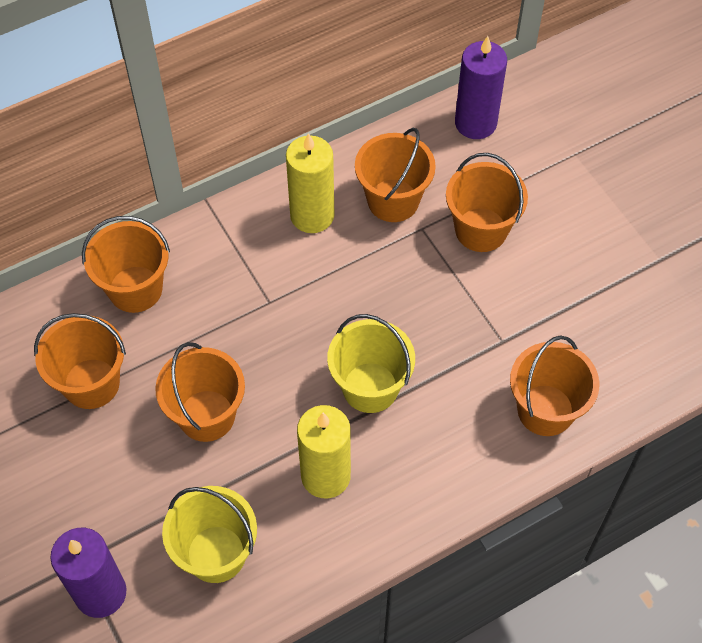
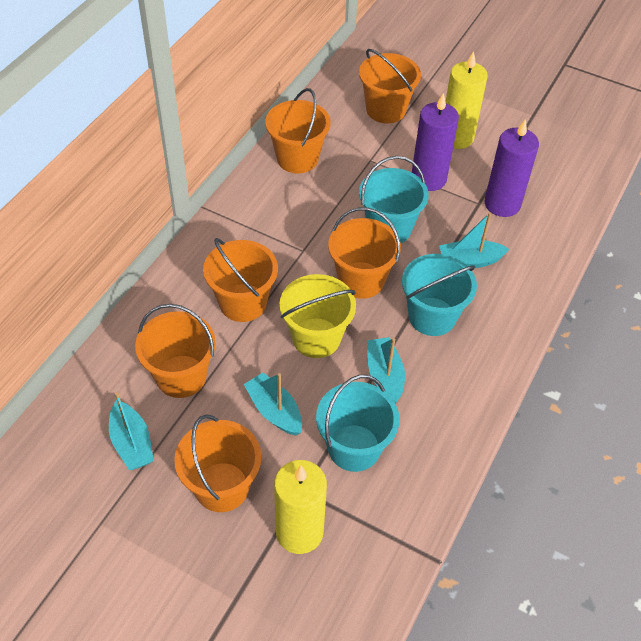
turquoise boat: 0 -> 4
turquoise bucket: 0 -> 3
yellow bucket: 2 -> 1

